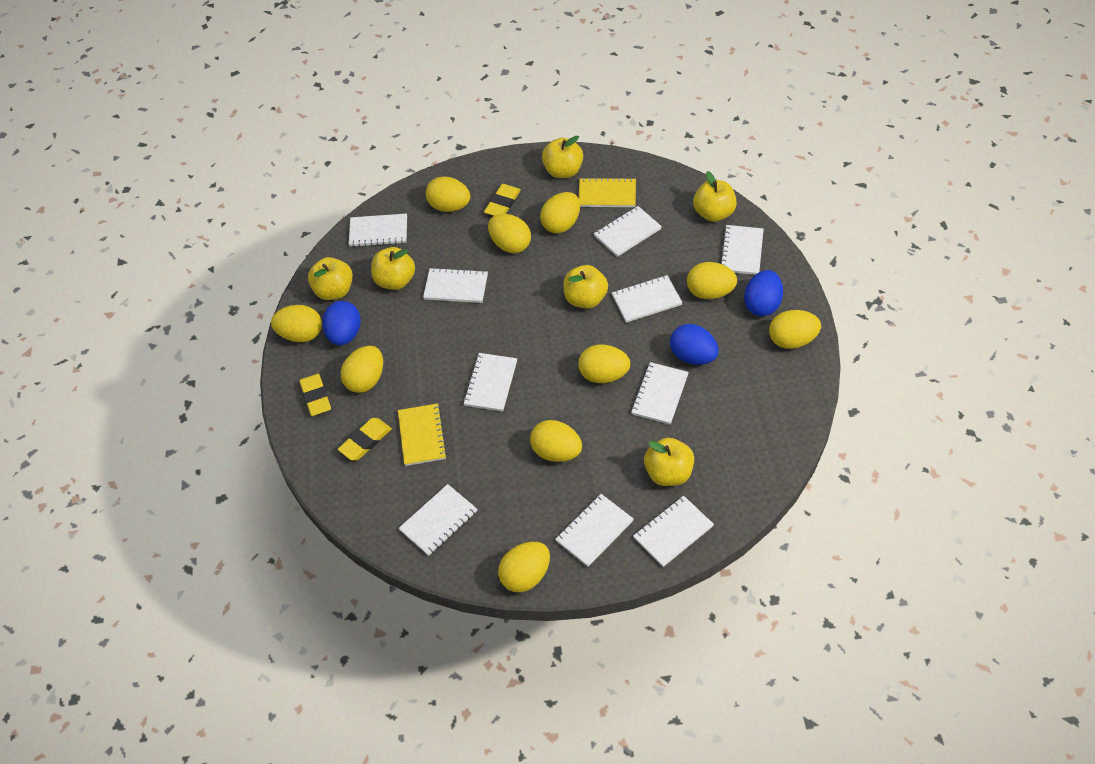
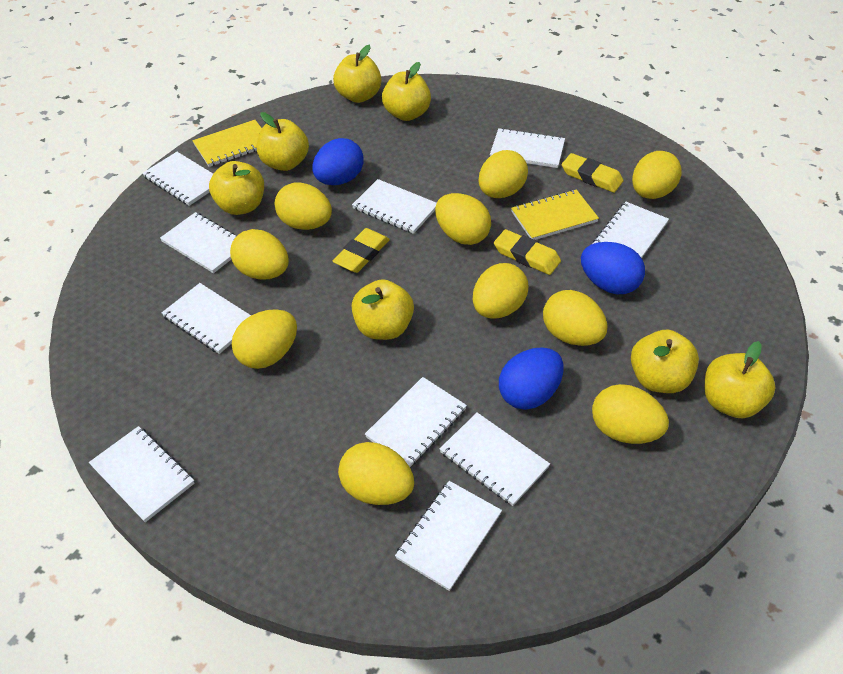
yellow apple: 6 -> 7

